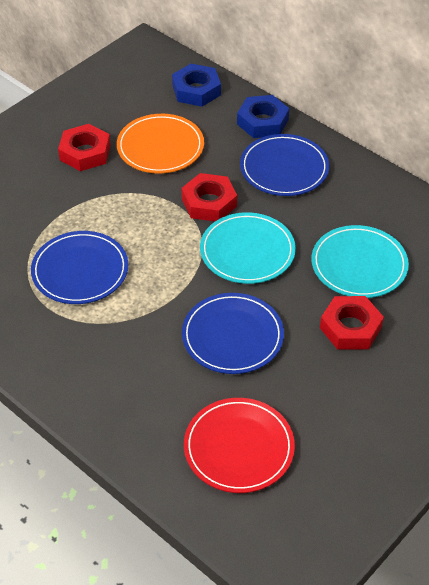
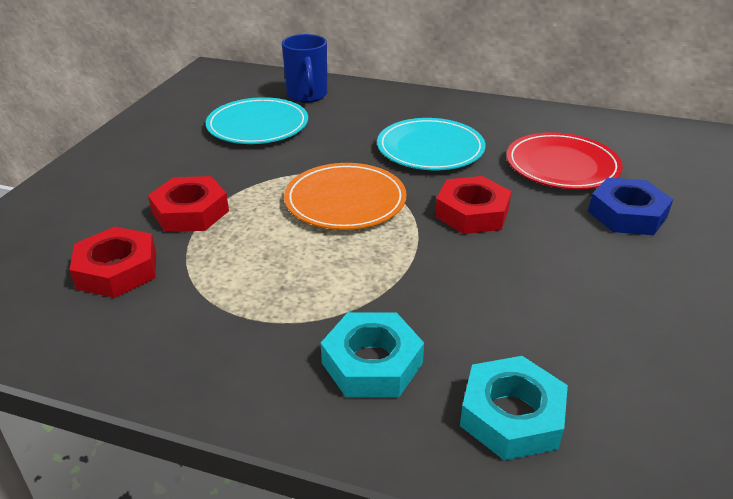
blue mug: 0 -> 1
blue nut: 2 -> 1
blue plate: 3 -> 0
turquoise nut: 0 -> 2

